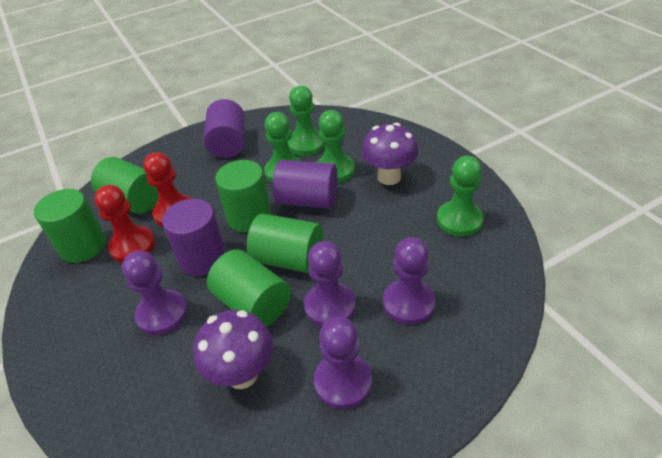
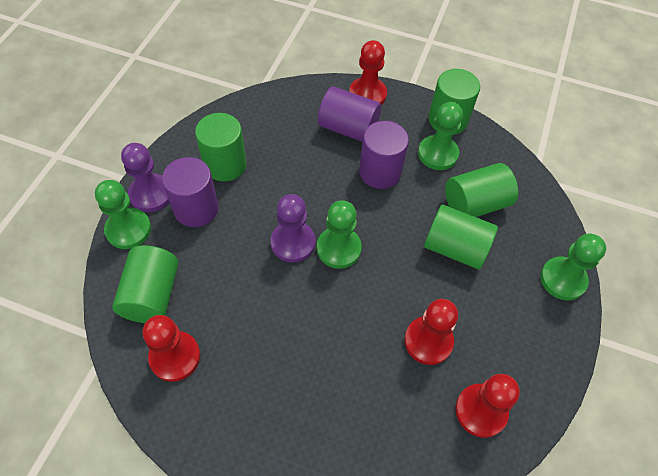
purple mushroom: 2 -> 0
purple pawn: 4 -> 2
red pawn: 2 -> 4

